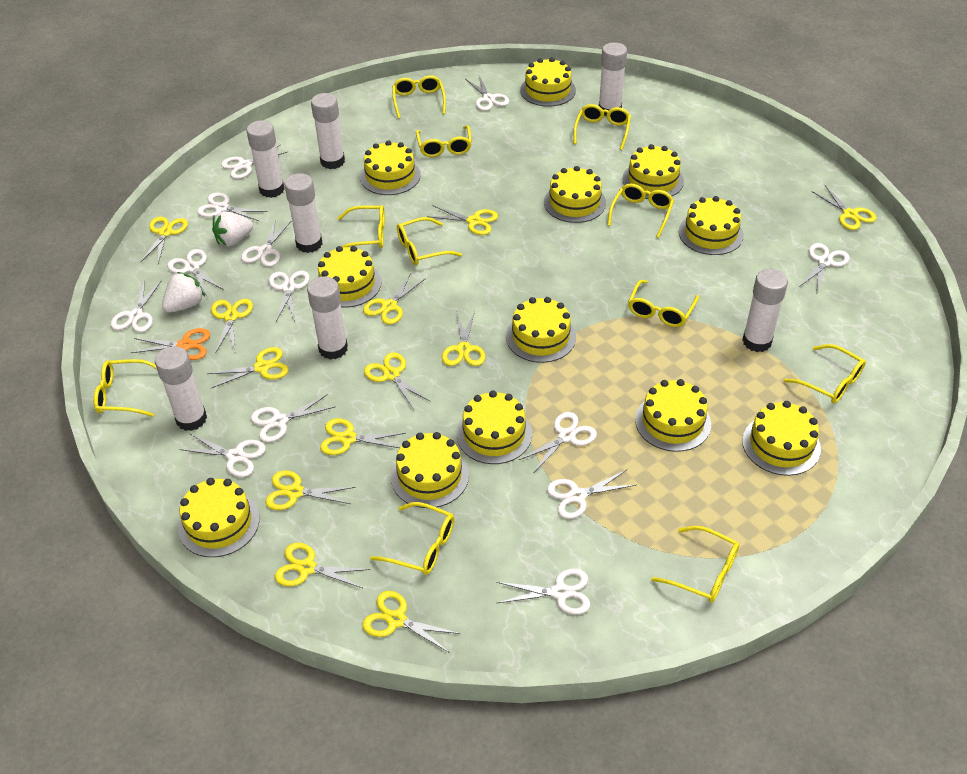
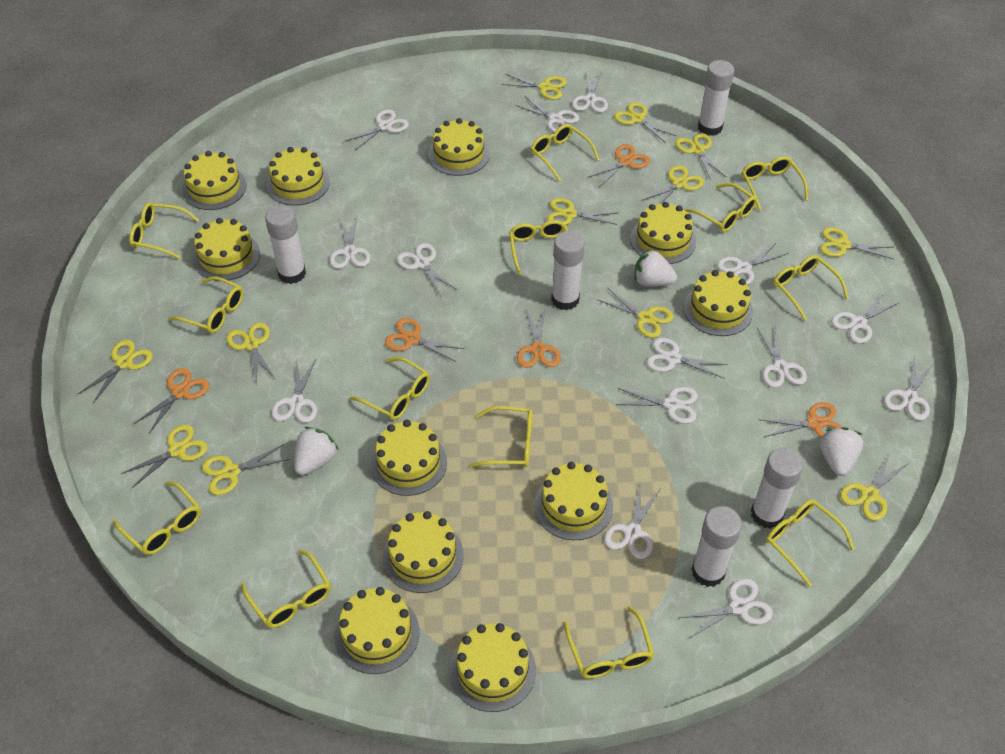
orange scissors: 1 -> 5
white glue stick: 7 -> 5
white scissors: 13 -> 14
white strawberry: 2 -> 3
yellow cake: 12 -> 11
yellow glasses: 11 -> 13

